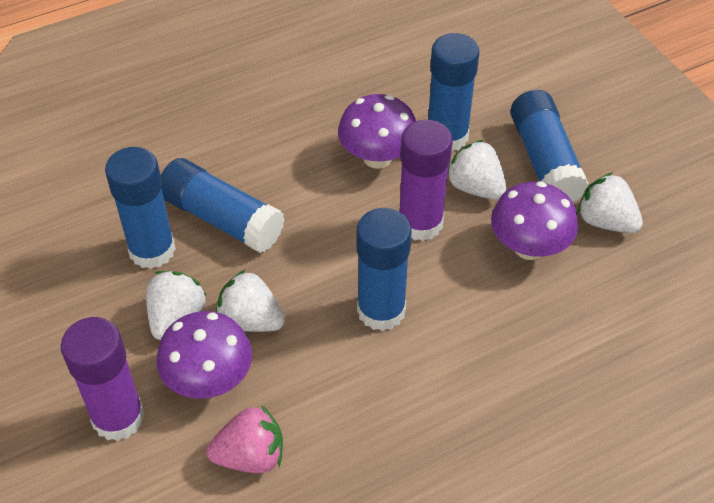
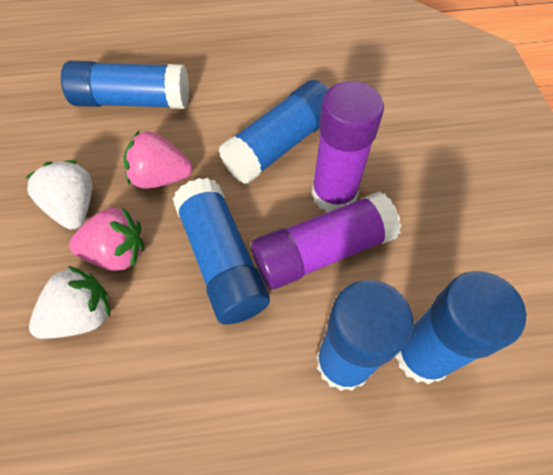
pink strawberry: 1 -> 2
purple mushroom: 3 -> 0
white strawberry: 4 -> 2

